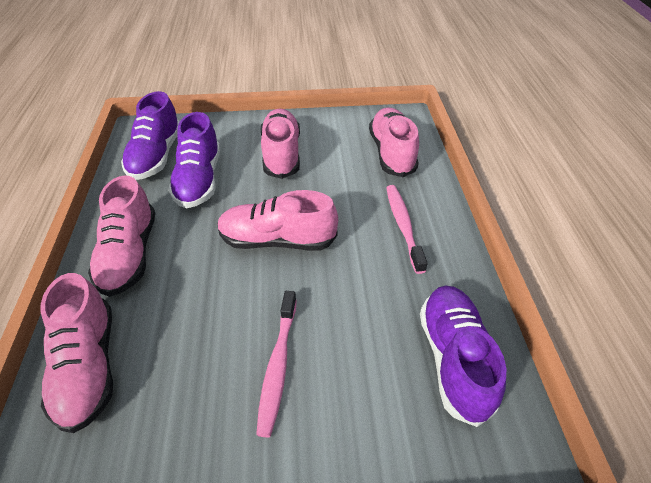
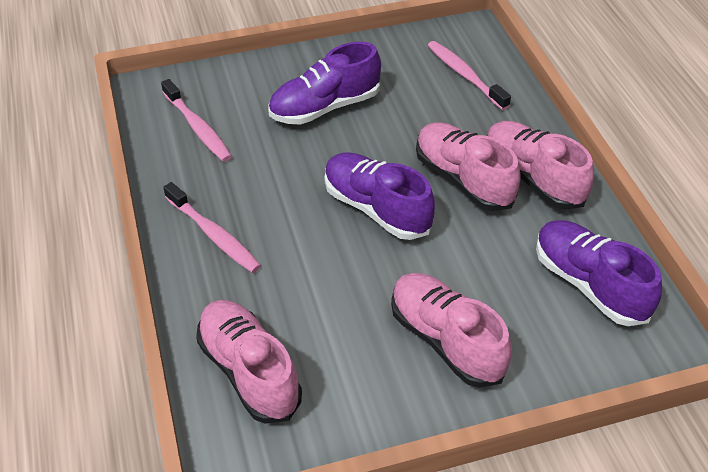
pink shoe: 5 -> 4
pink toothbrush: 2 -> 3

